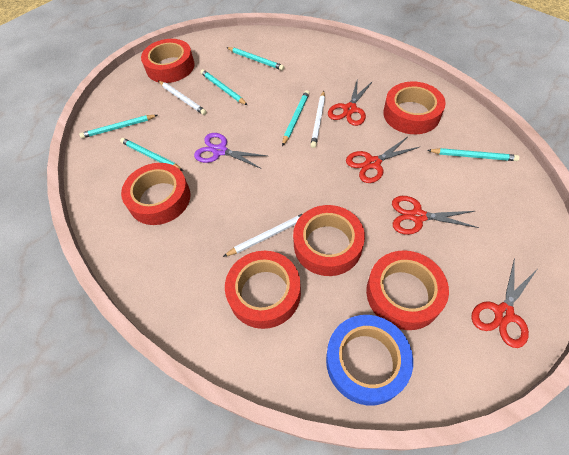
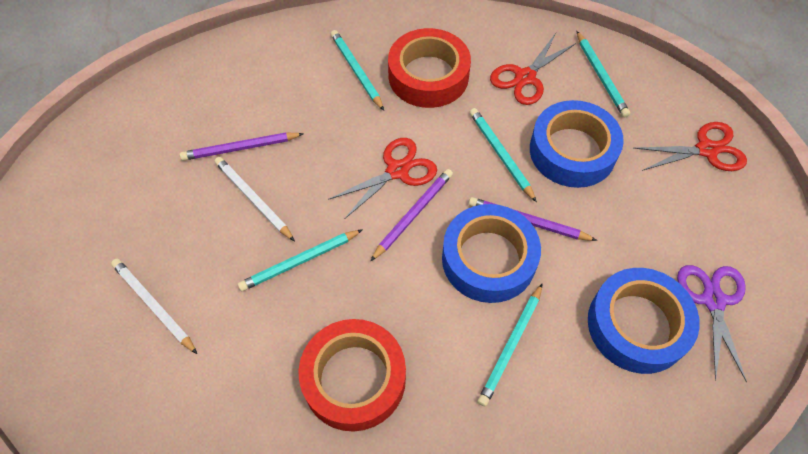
blue tape: 1 -> 3
purple pencil: 0 -> 3
red scissors: 4 -> 3
red tape: 6 -> 2
turquoise pencil: 6 -> 5
white pencil: 3 -> 2

